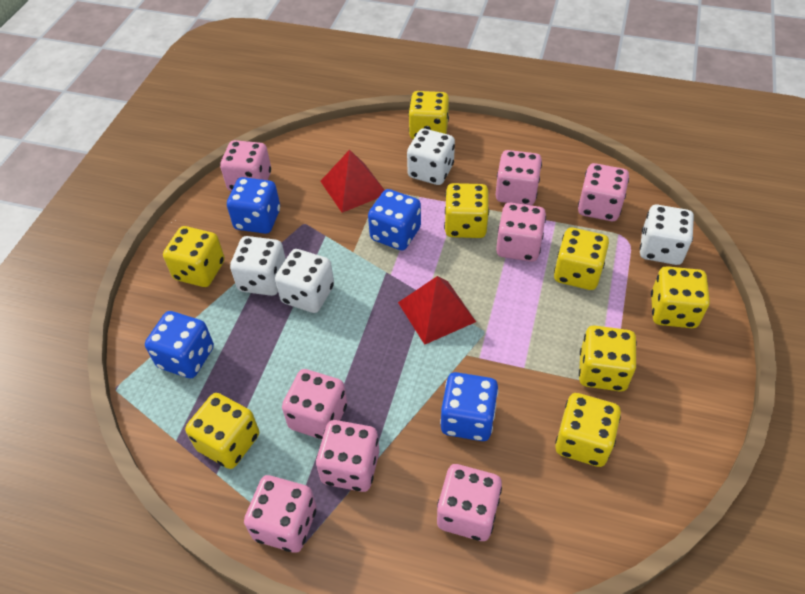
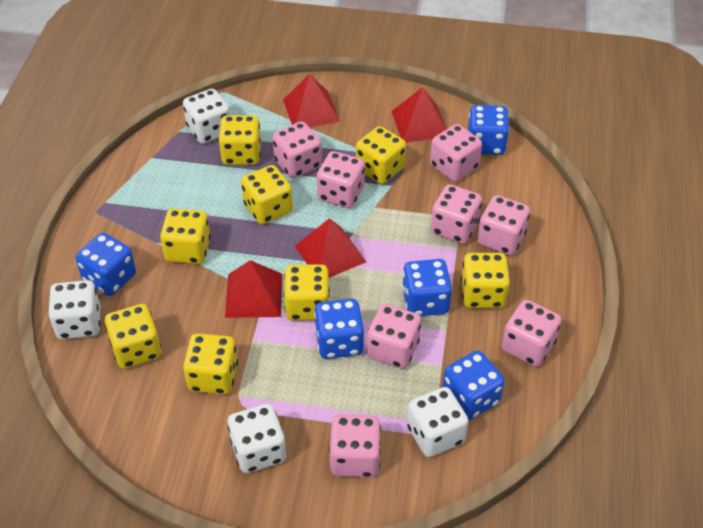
blue dice: 4 -> 5
red pyramid: 2 -> 4

